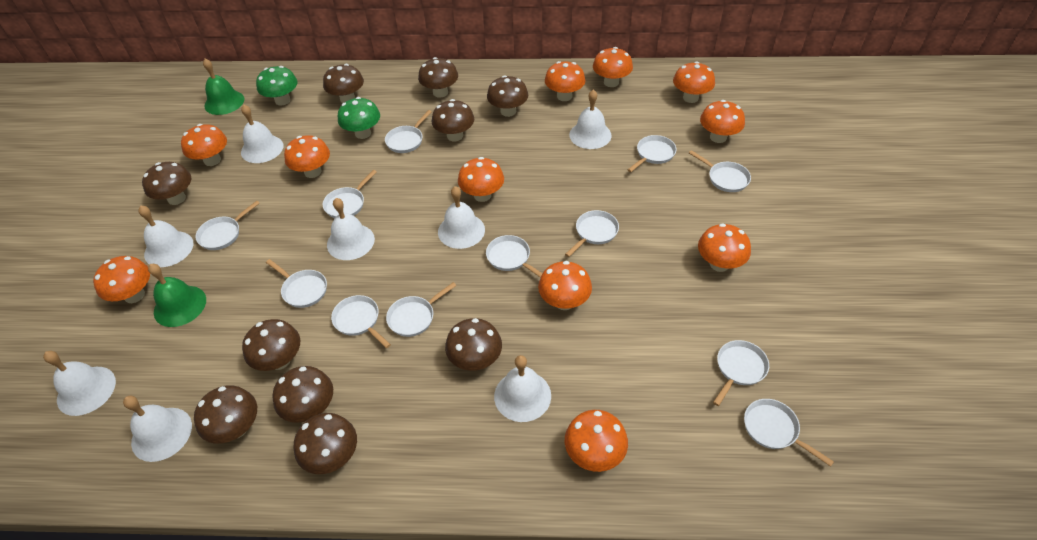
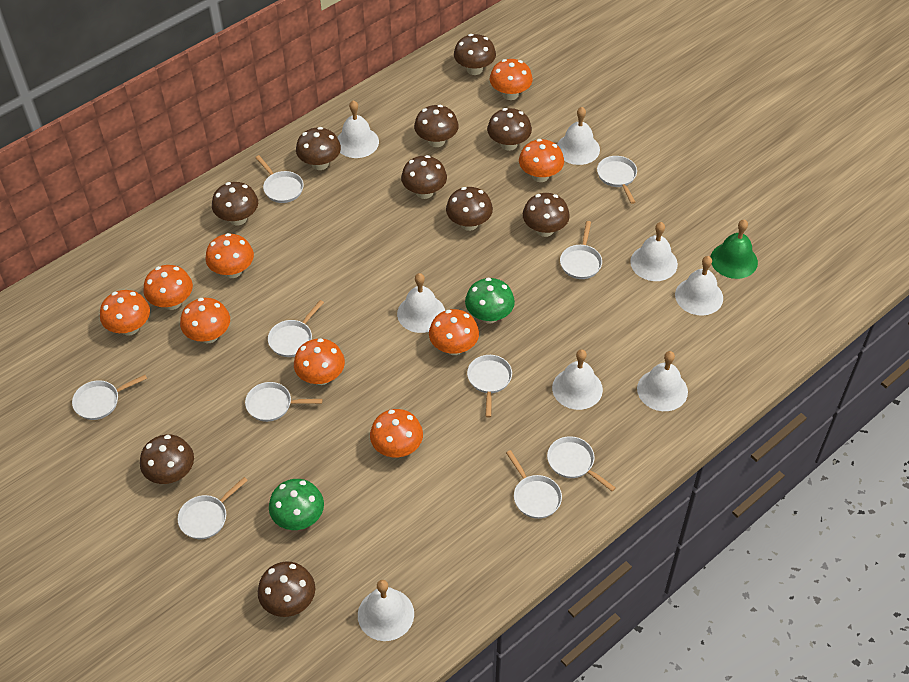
green bell: 2 -> 1
orange mushroom: 11 -> 9
white pan: 12 -> 10

